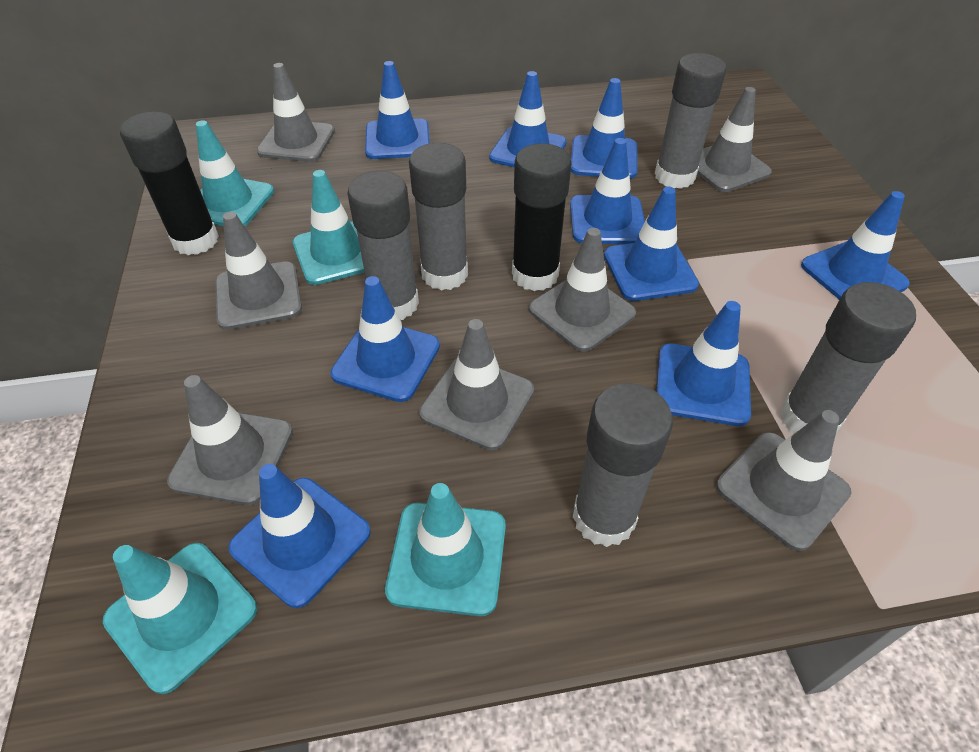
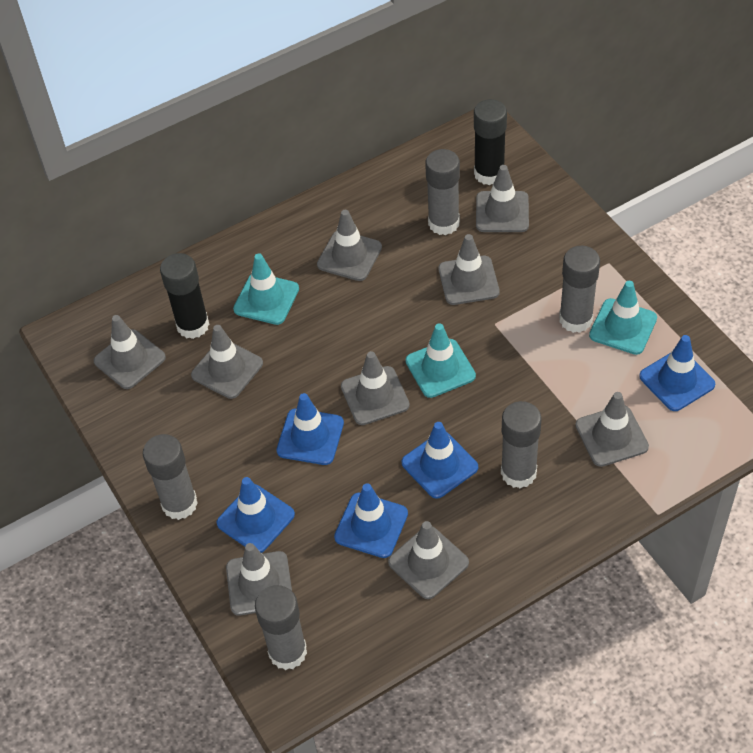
blue traffic cone: 9 -> 5
grey traffic cone: 7 -> 9
turquoise traffic cone: 4 -> 3

